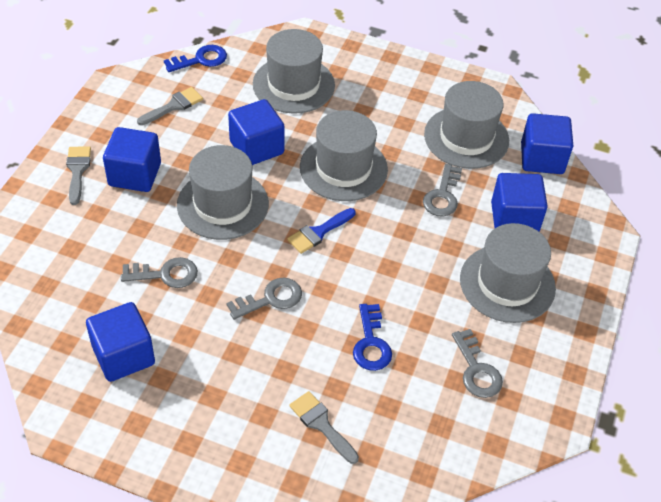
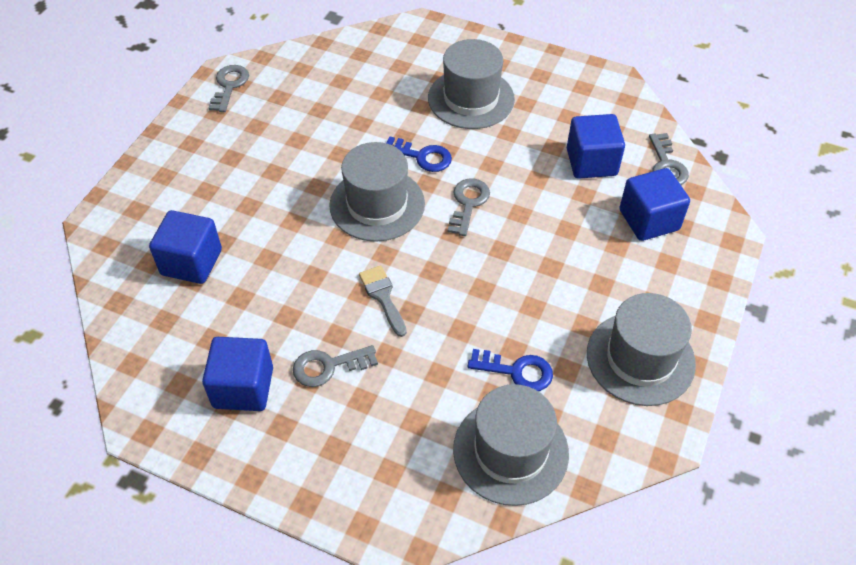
blue brush: 1 -> 0
blue cube: 5 -> 4
grey brush: 3 -> 1
grey hat: 5 -> 4

